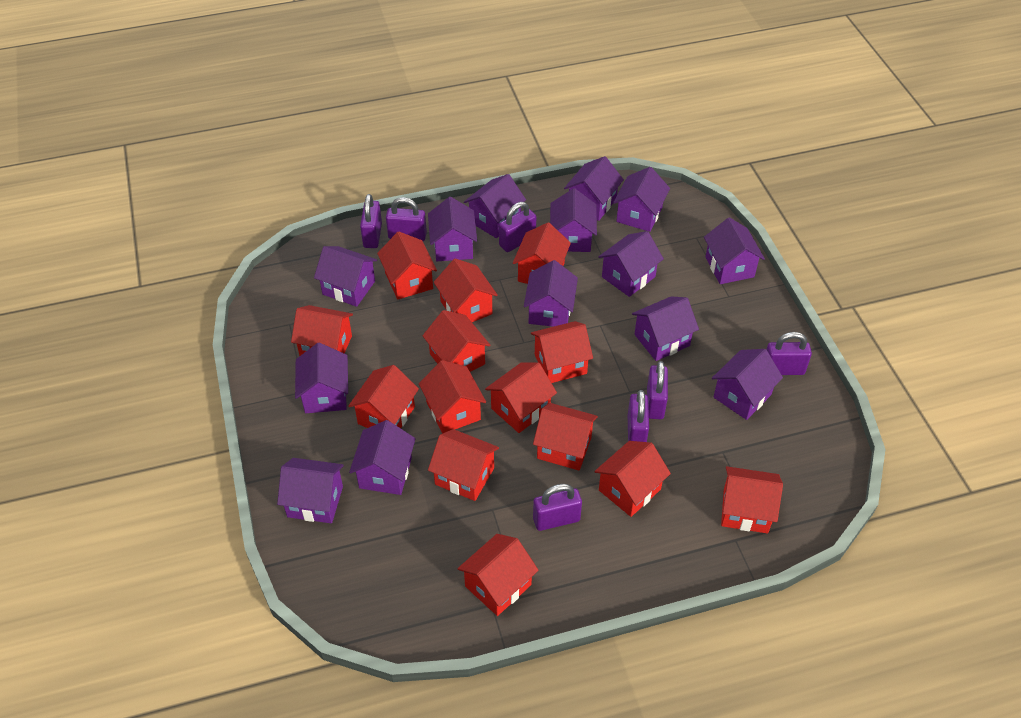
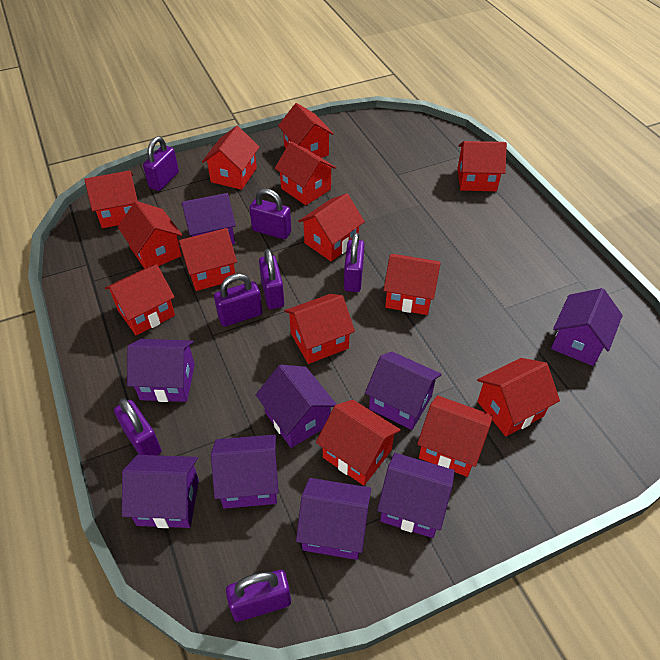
purple house: 14 -> 9

